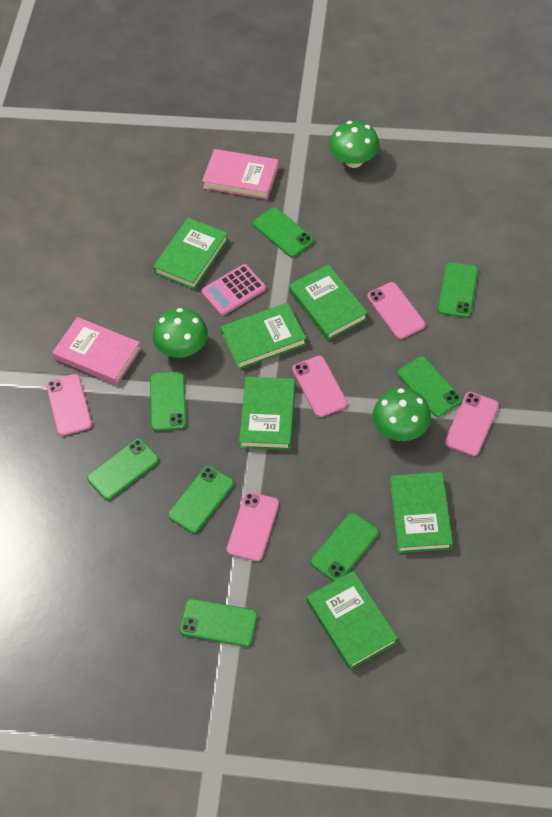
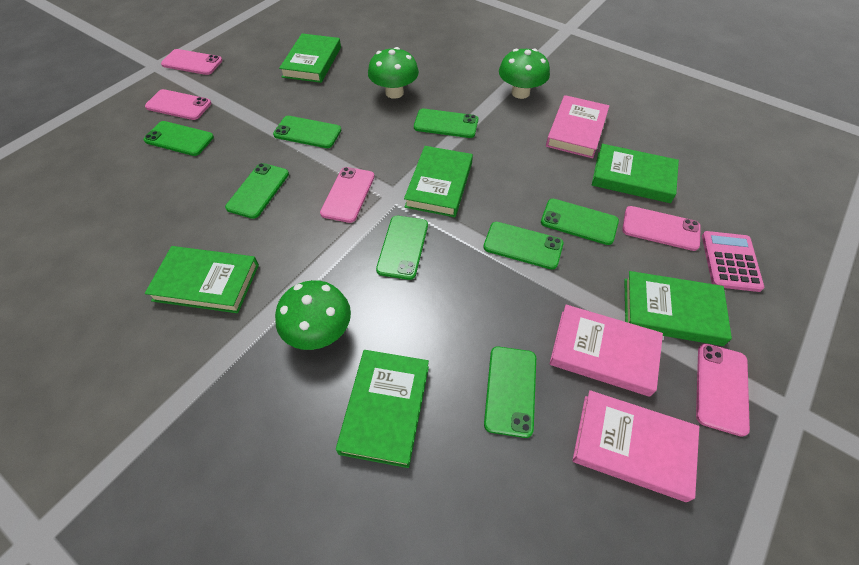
pink book: 2 -> 3

